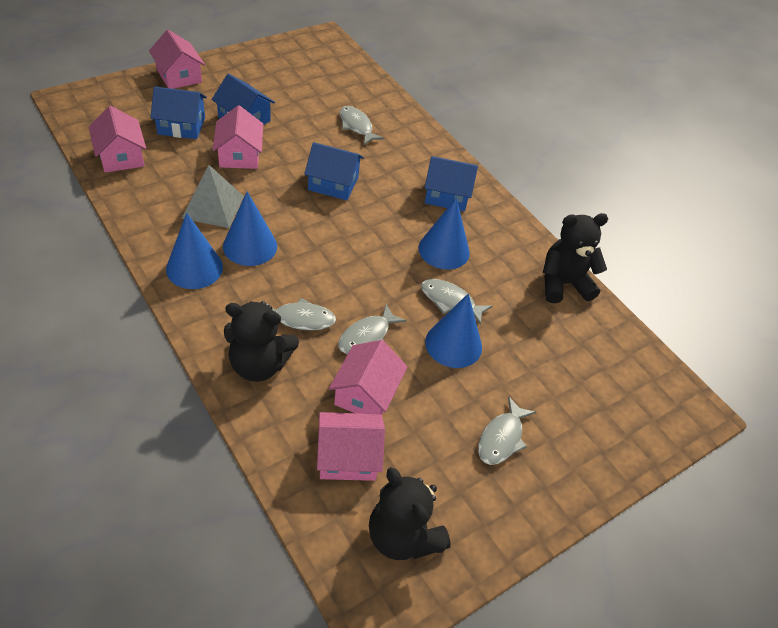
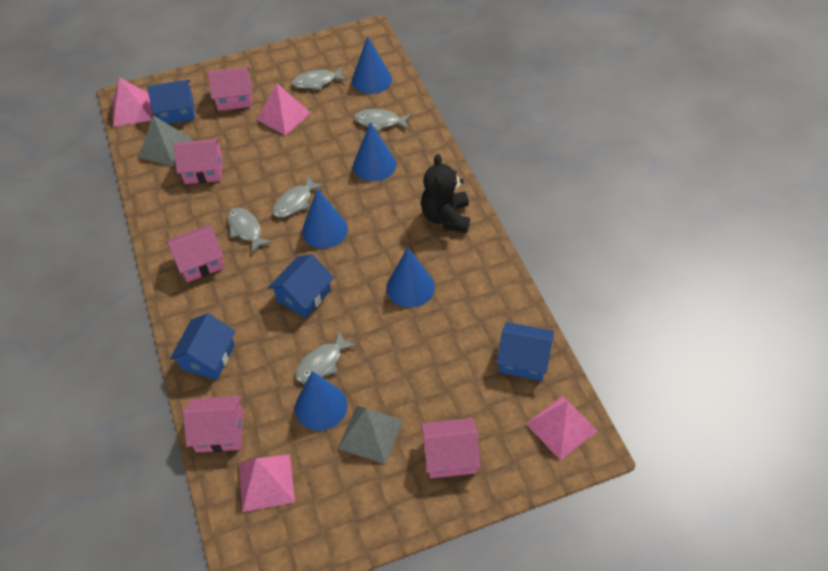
black teddy bear: 3 -> 1
blue cone: 4 -> 5
grey pyramid: 1 -> 2
pink pyramid: 0 -> 4

